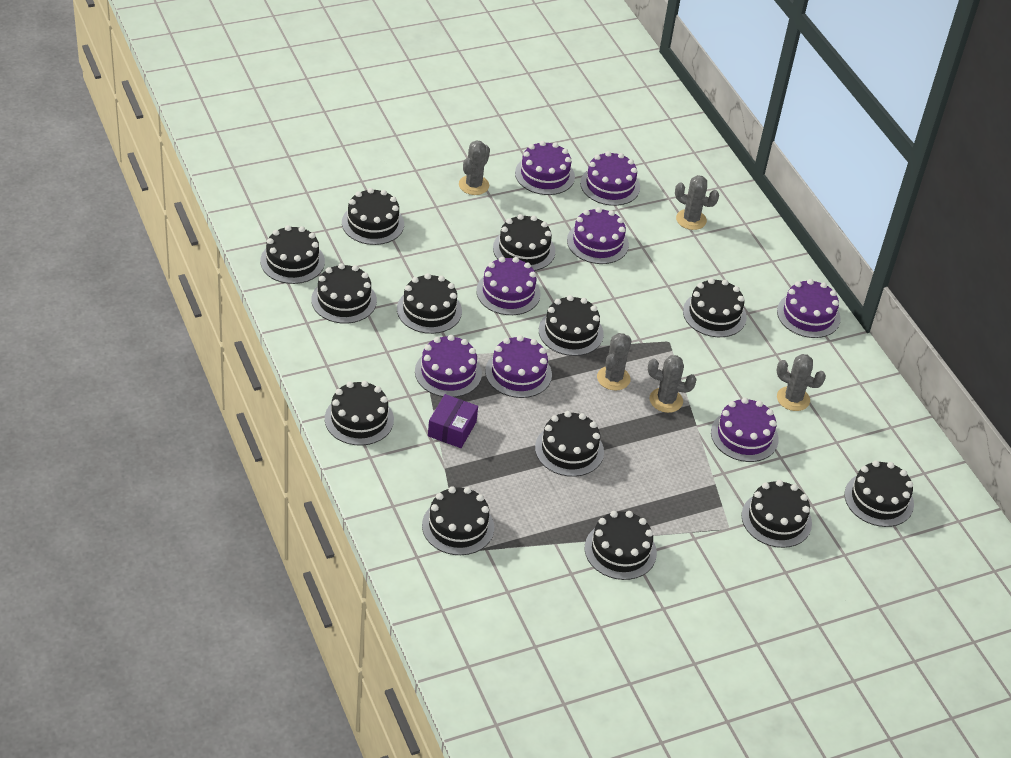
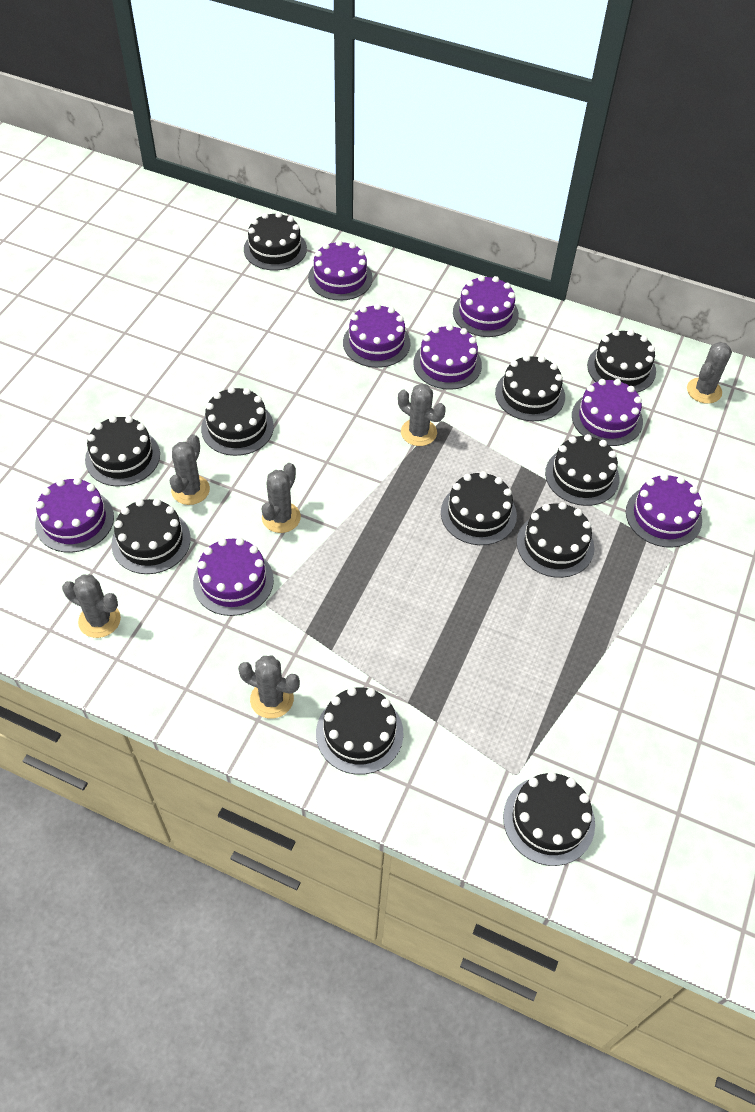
black cake: 13 -> 11
grey cactus: 5 -> 6
purple box: 1 -> 0

